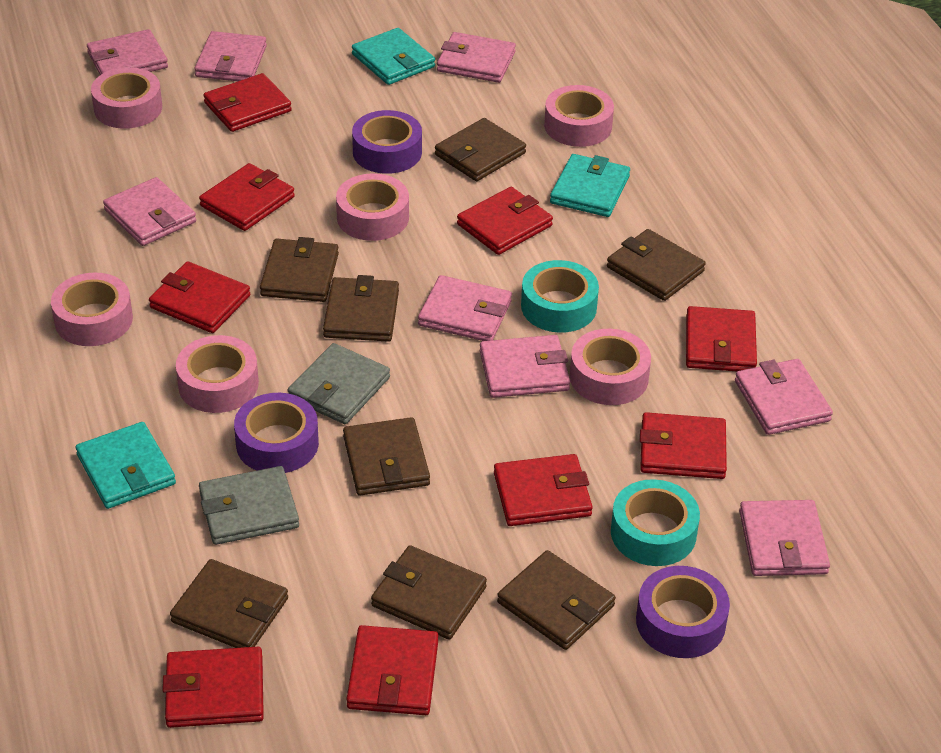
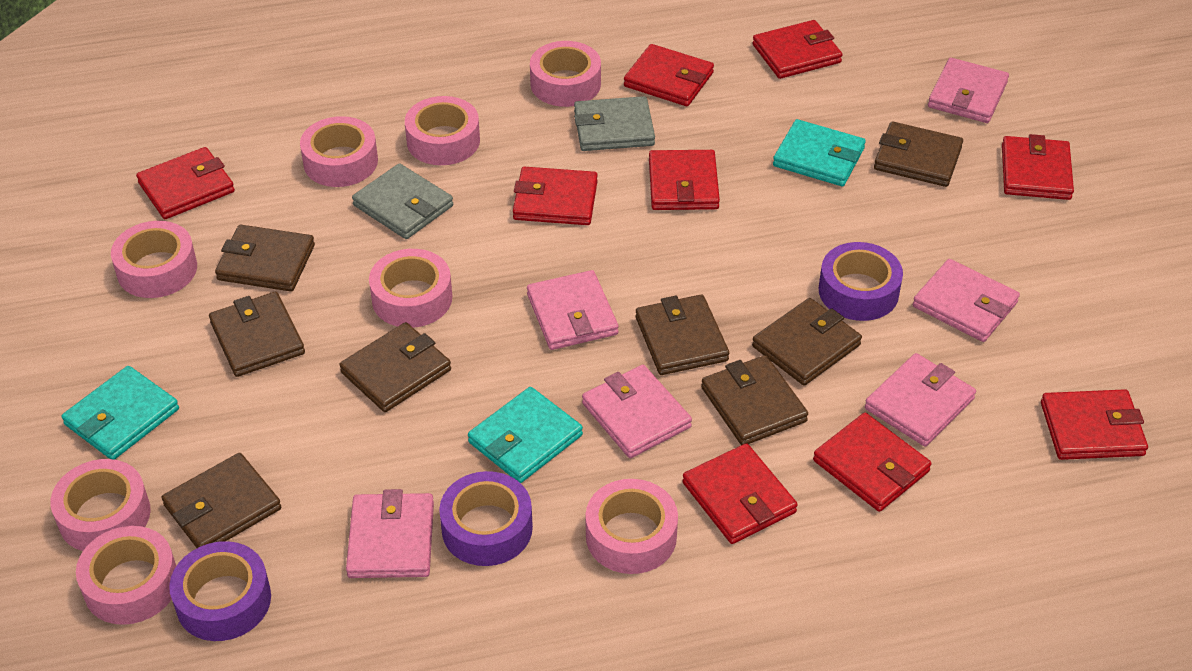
pink tape: 6 -> 8
pink wallet: 8 -> 6
turquoise tape: 2 -> 0

